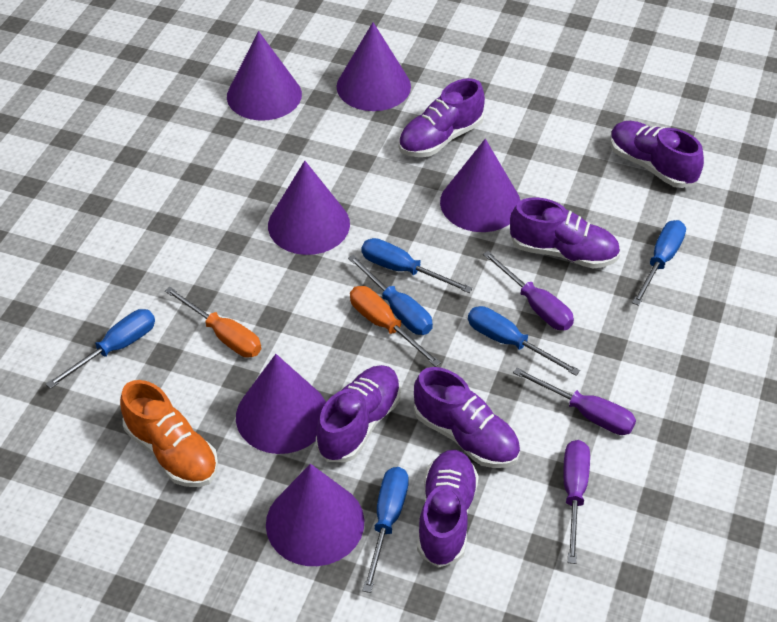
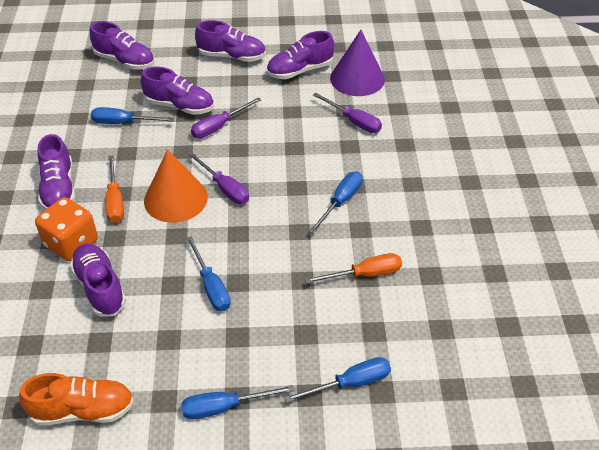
blue screwdriver: 6 -> 5
orange cone: 0 -> 1
orange dice: 0 -> 1
purple cone: 6 -> 1

